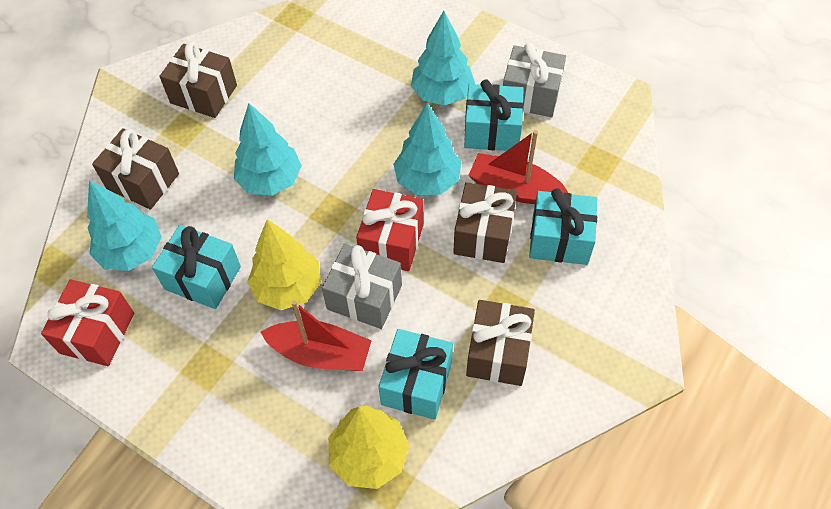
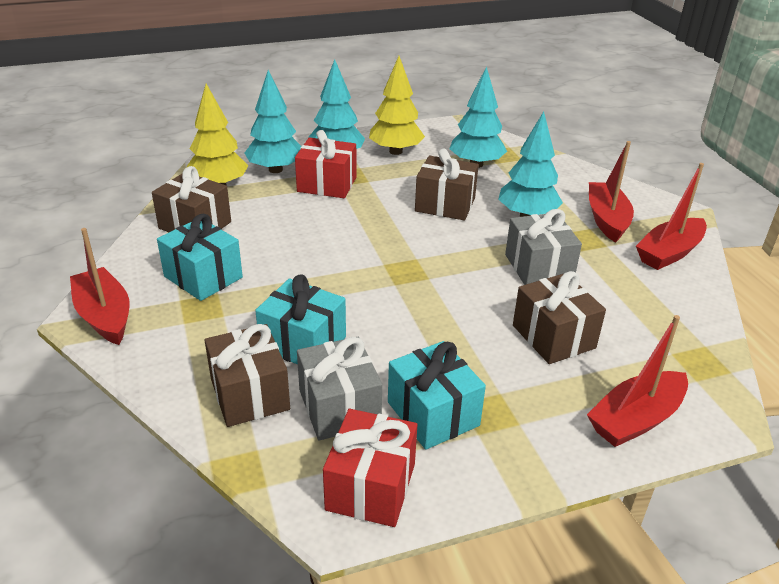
red boat: 2 -> 4
turquoise gift: 4 -> 3

